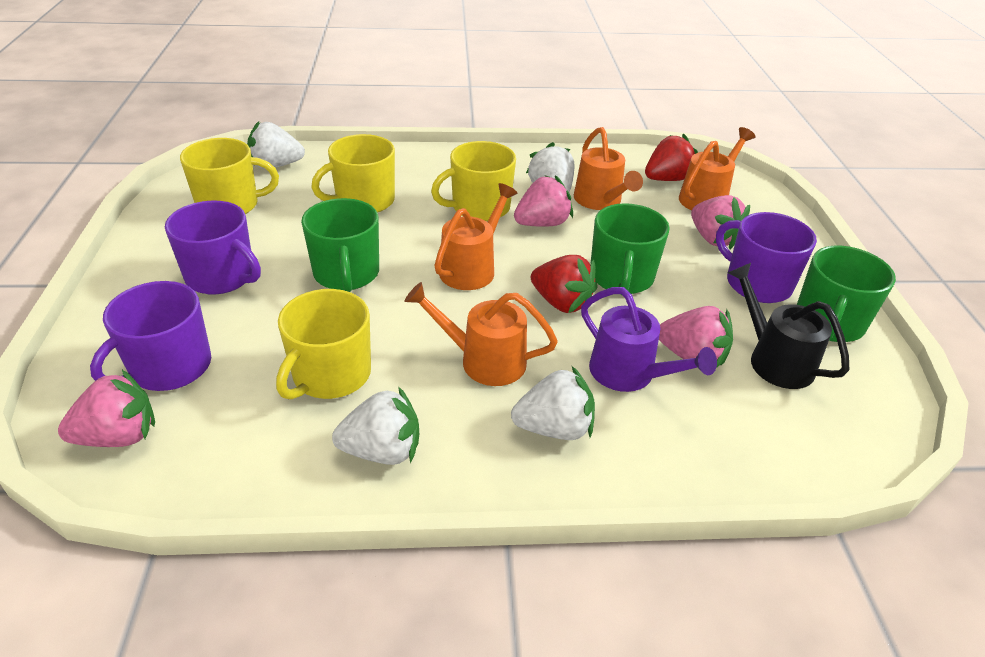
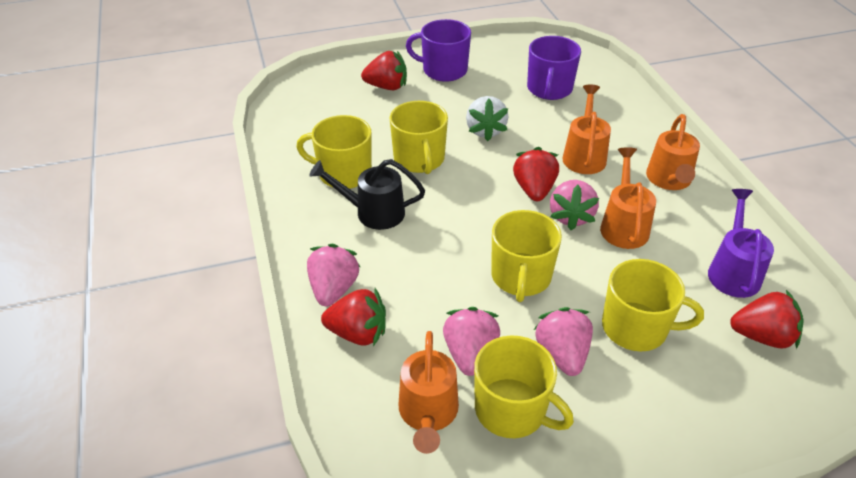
green mug: 3 -> 0
purple mug: 3 -> 2
red strawberry: 2 -> 4
white strawberry: 4 -> 1
yellow mug: 4 -> 5

